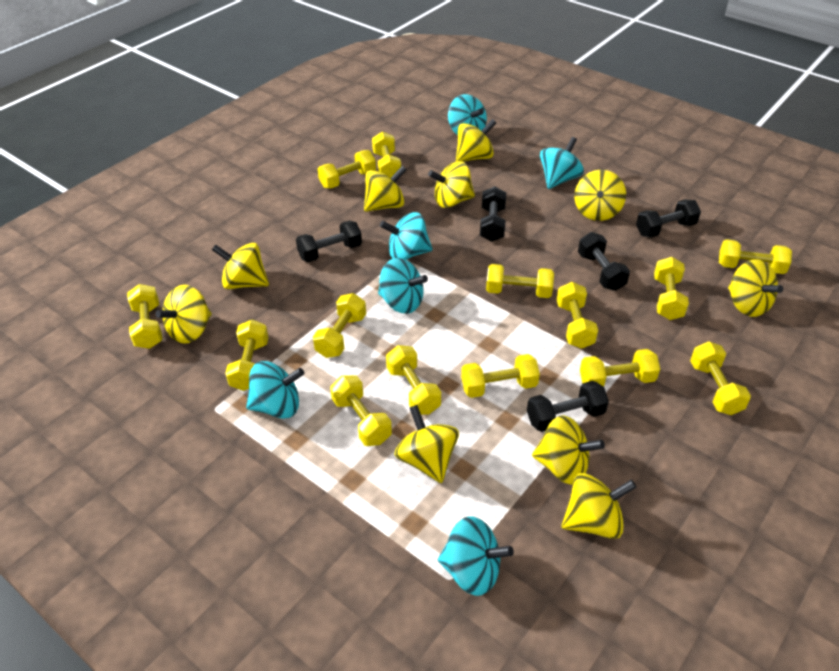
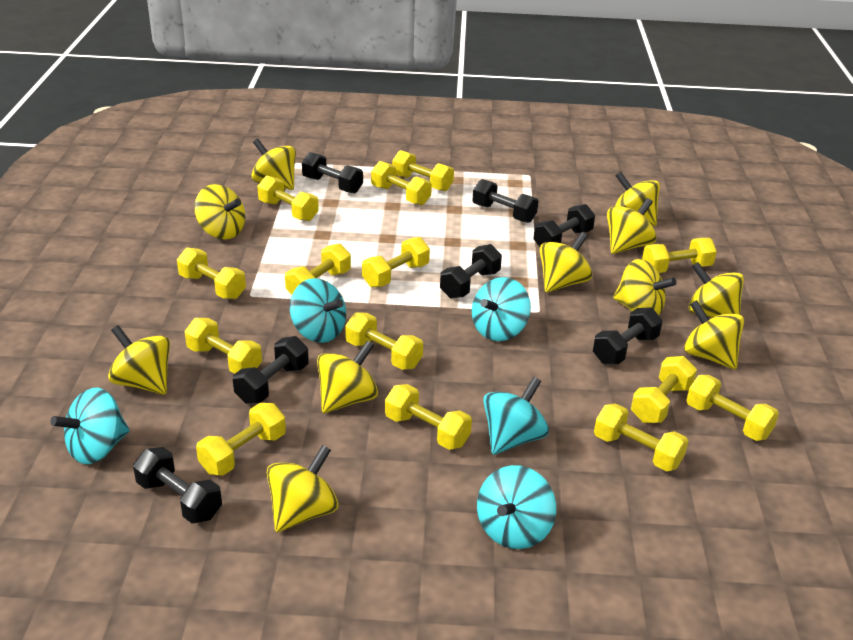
black dumbbell: 5 -> 7
turquoise spinning top: 6 -> 5
yellow spinning top: 10 -> 11

